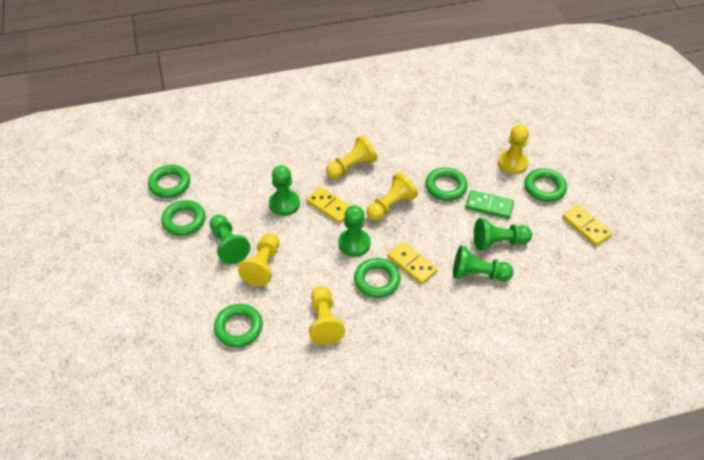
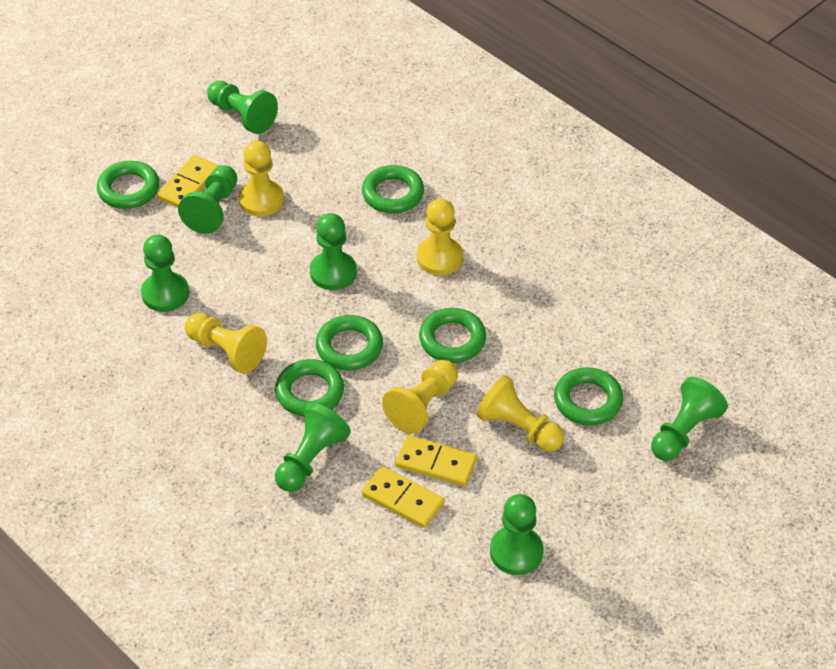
green domino: 1 -> 0
green pawn: 5 -> 7

